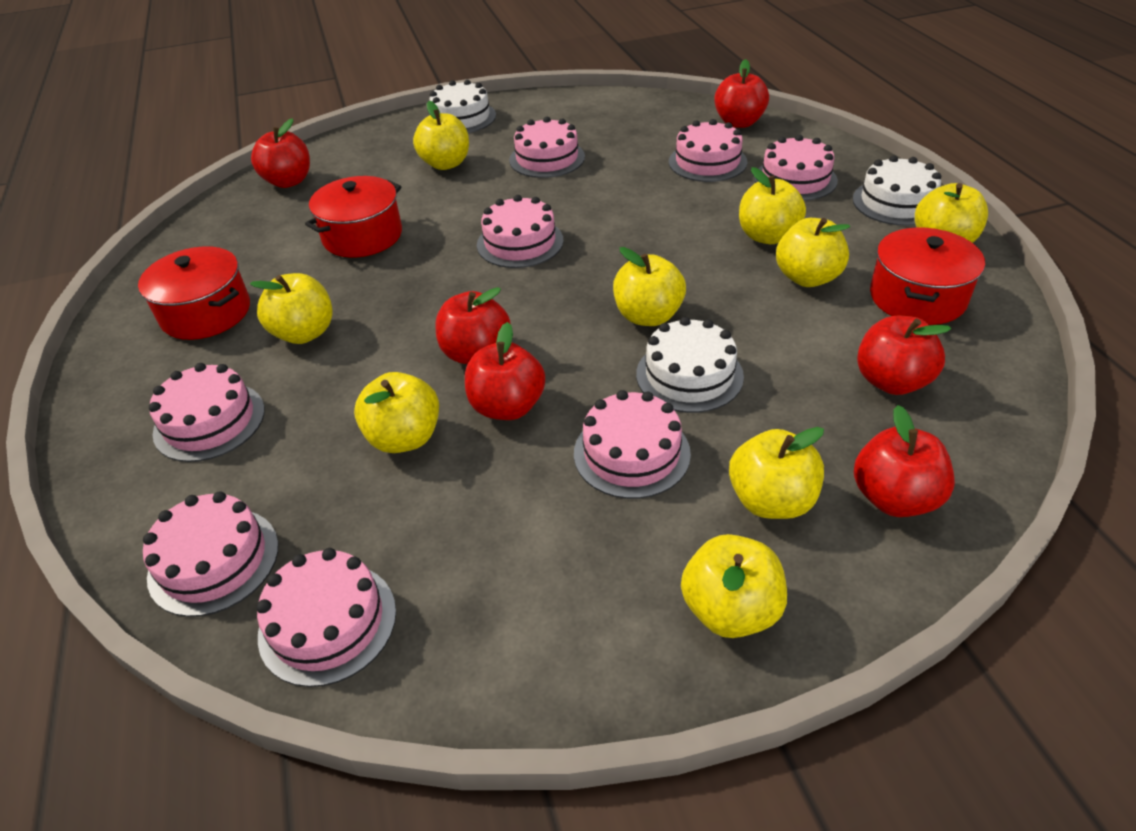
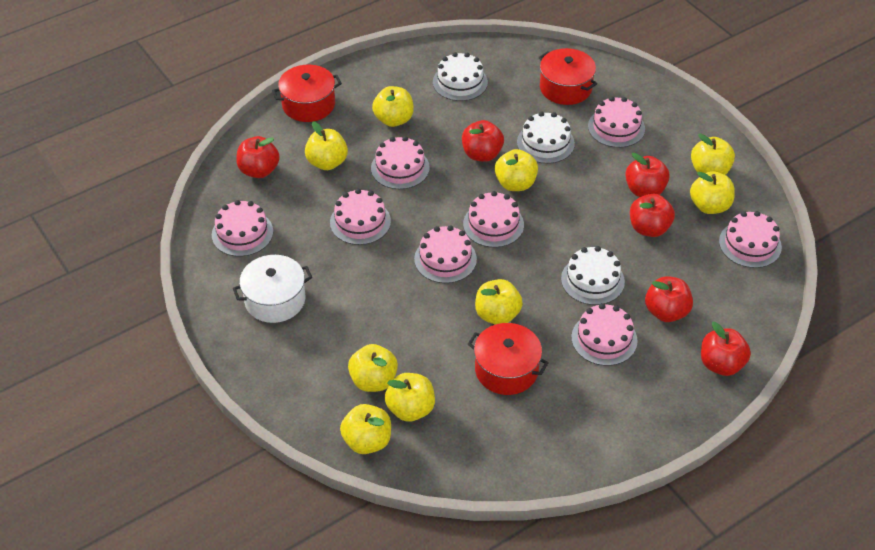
white pot: 0 -> 1

